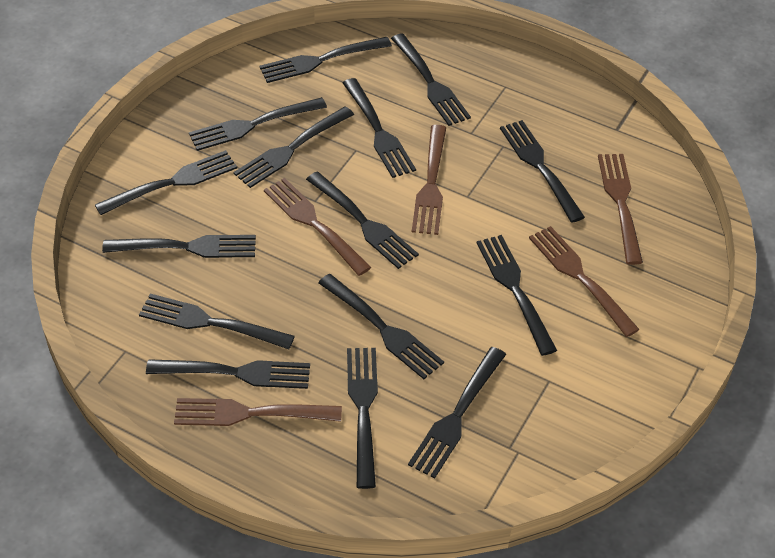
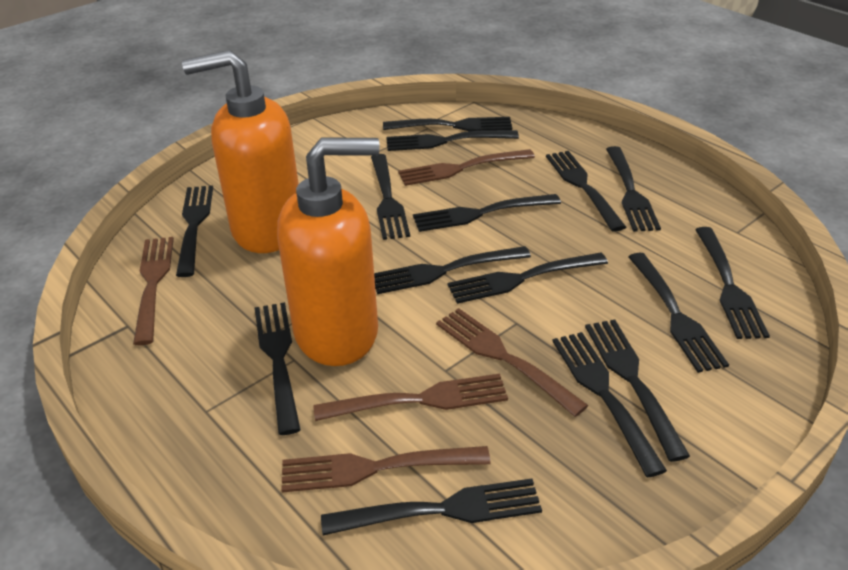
orange soap dispenser: 0 -> 2

